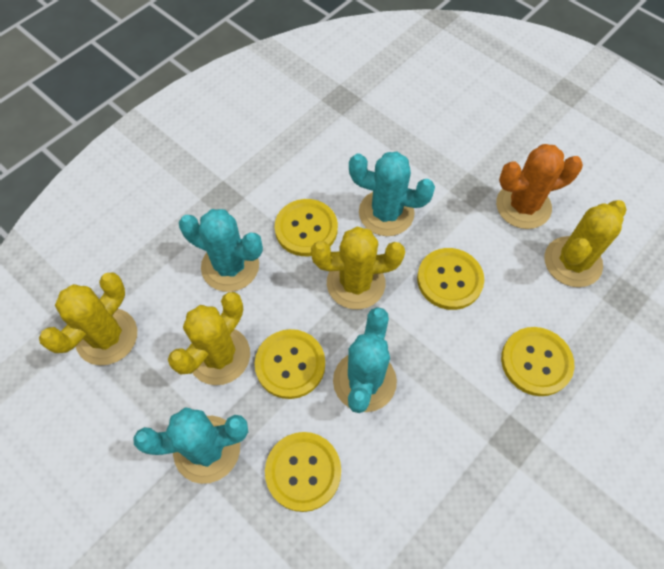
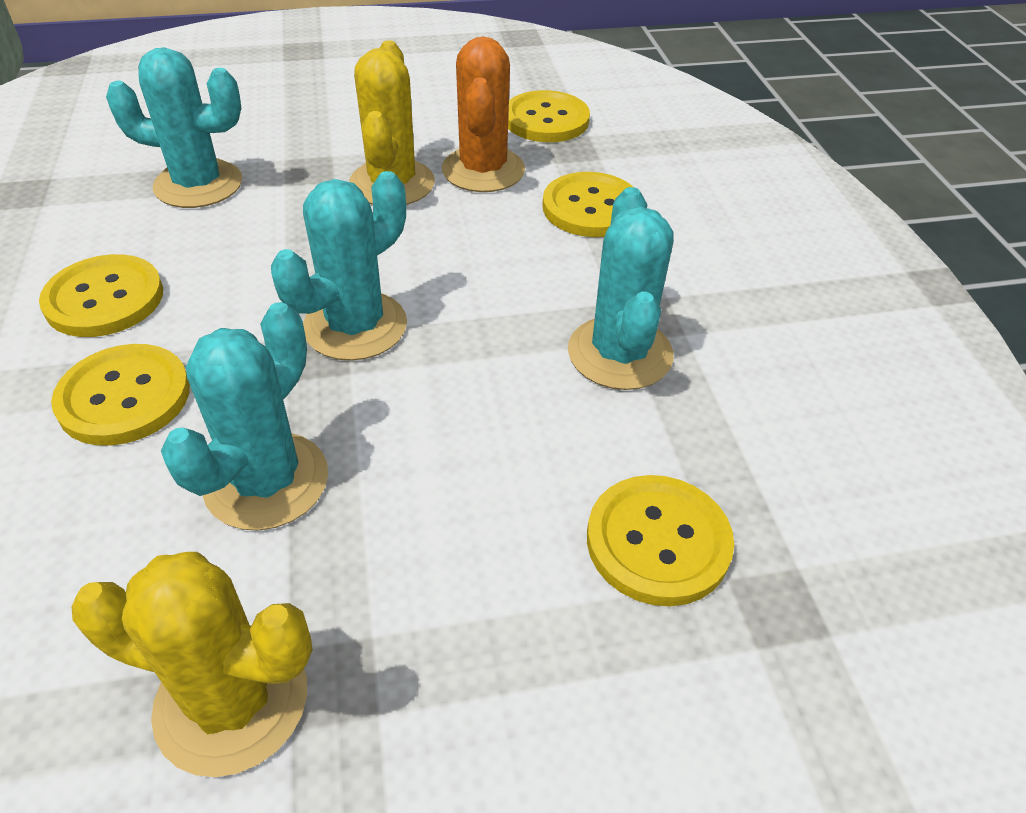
yellow cactus: 4 -> 2

